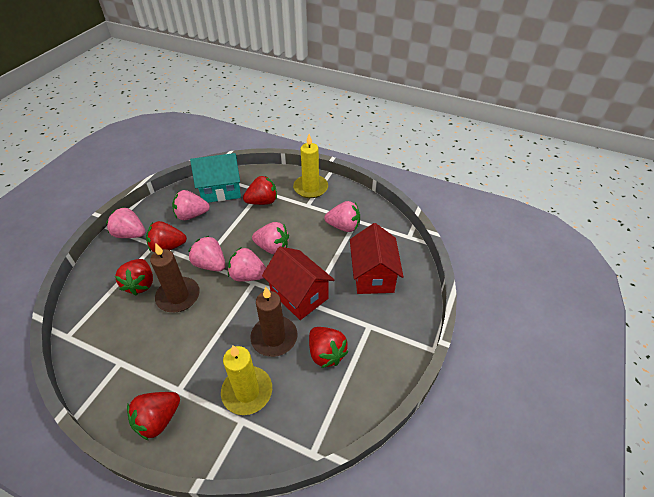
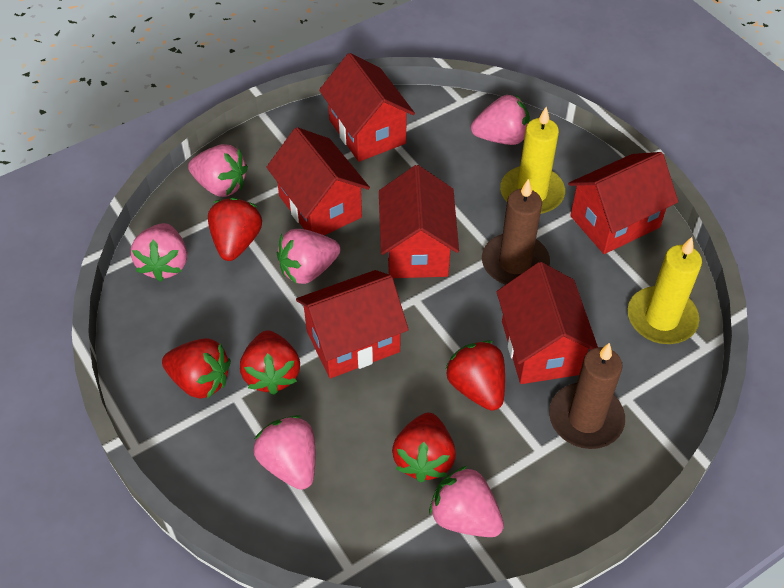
red house: 2 -> 6
turquoise house: 1 -> 0

